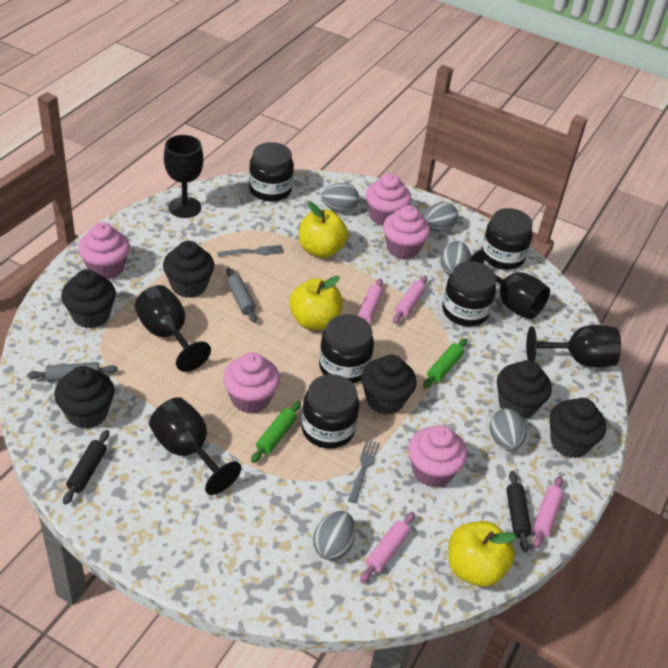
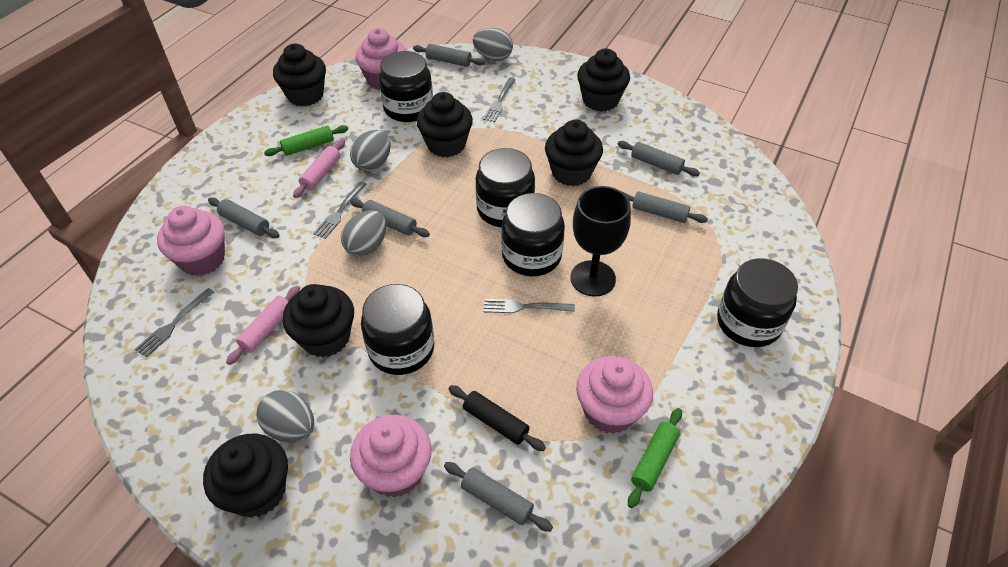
black goblet: 5 -> 1
black rolling pin: 2 -> 1
grey egg: 5 -> 4
grey fork: 2 -> 4
grey rolling pin: 2 -> 6
pink cupcake: 5 -> 4
pink rolling pin: 4 -> 2
yellow apple: 3 -> 0

